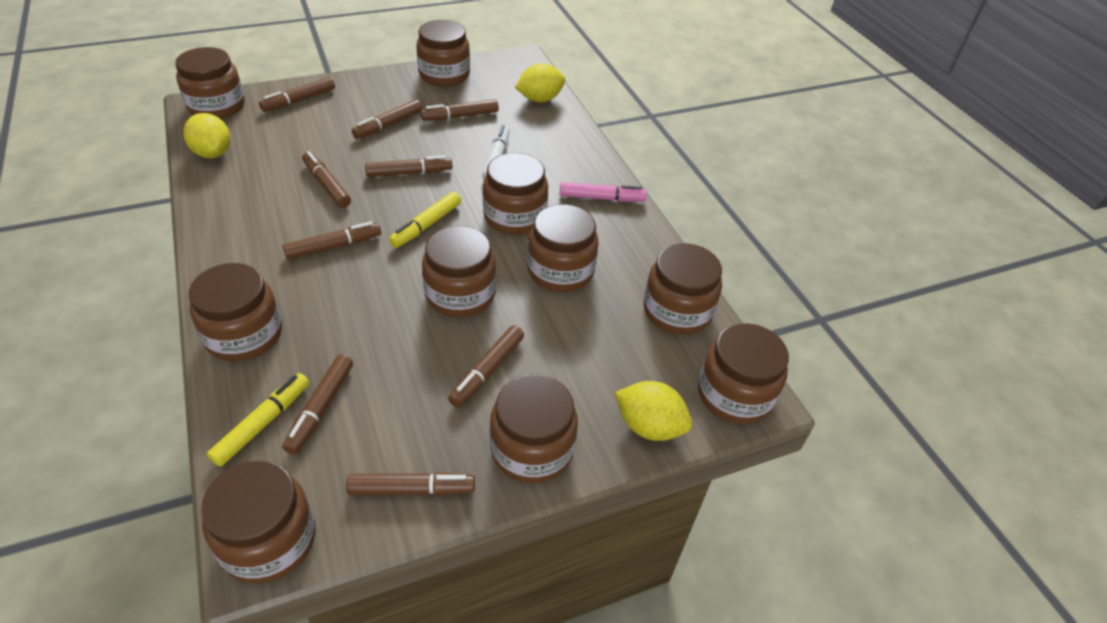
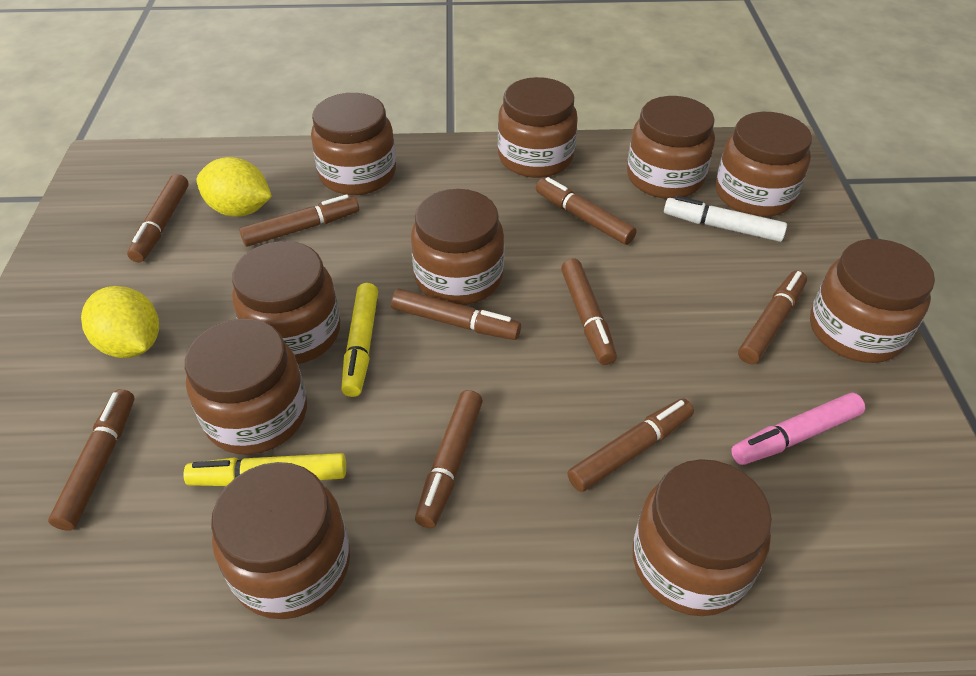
yellow lemon: 3 -> 2

